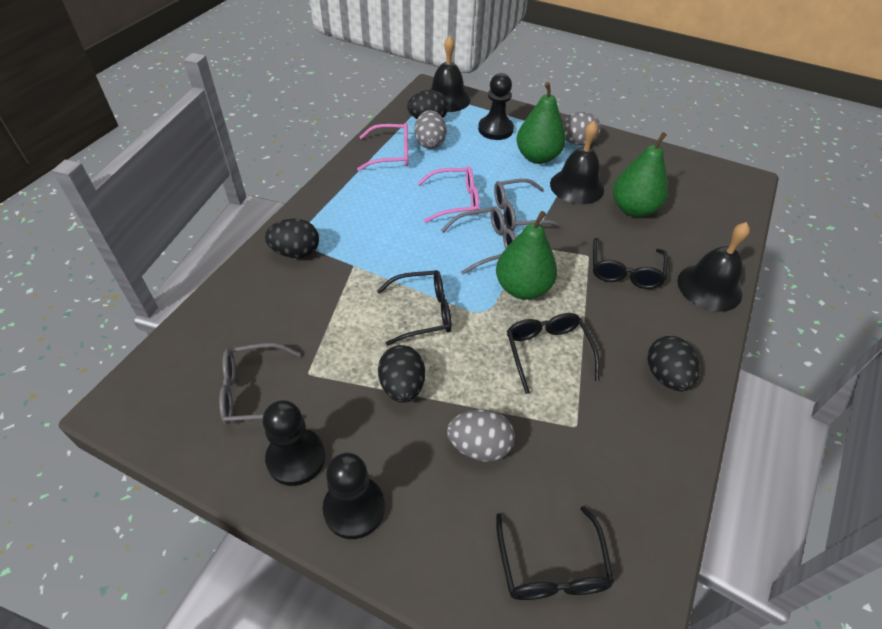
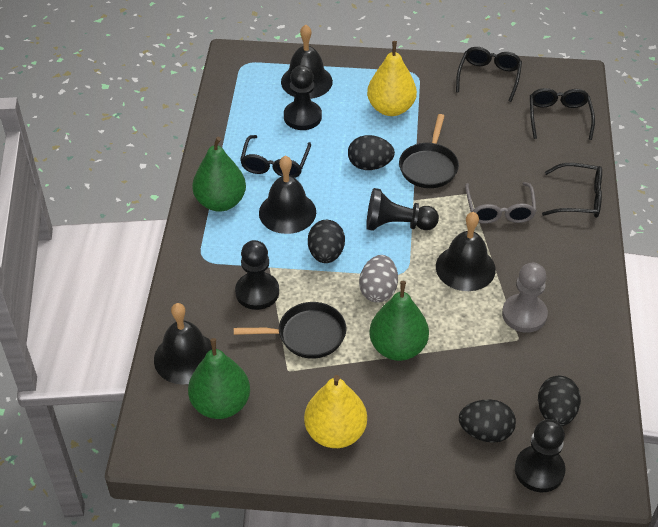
black bell: 3 -> 4
black pan: 0 -> 2
black pawn: 3 -> 4
grey egg: 3 -> 1
grey glasses: 3 -> 1
grey pawn: 0 -> 1
pink glasses: 2 -> 0
yellow pear: 0 -> 2

